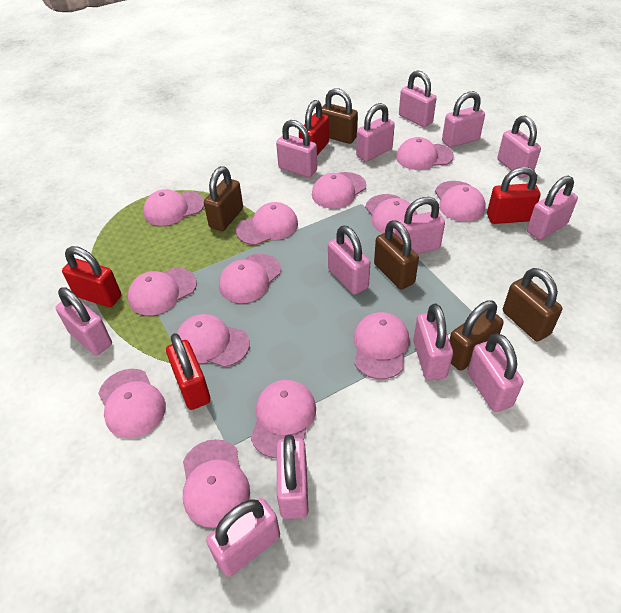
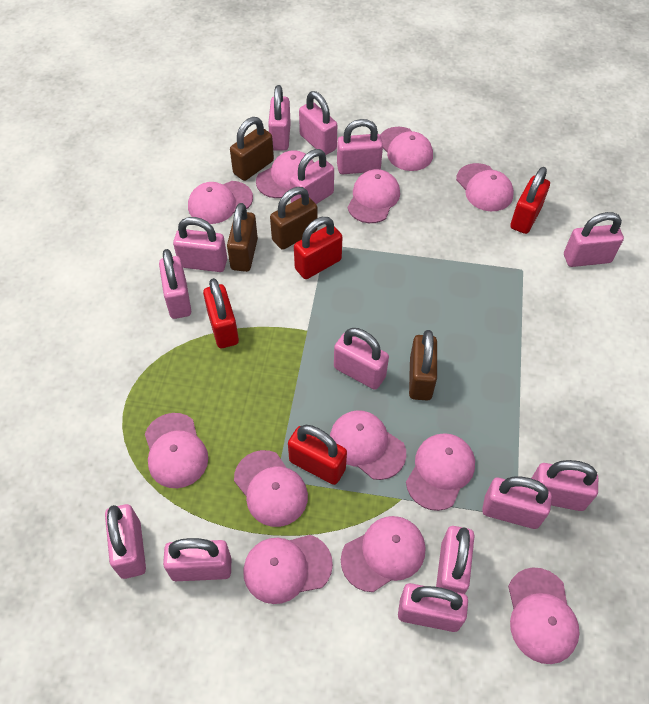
brown padlock: 5 -> 4
pink cap: 13 -> 12
pink padlock: 13 -> 14

